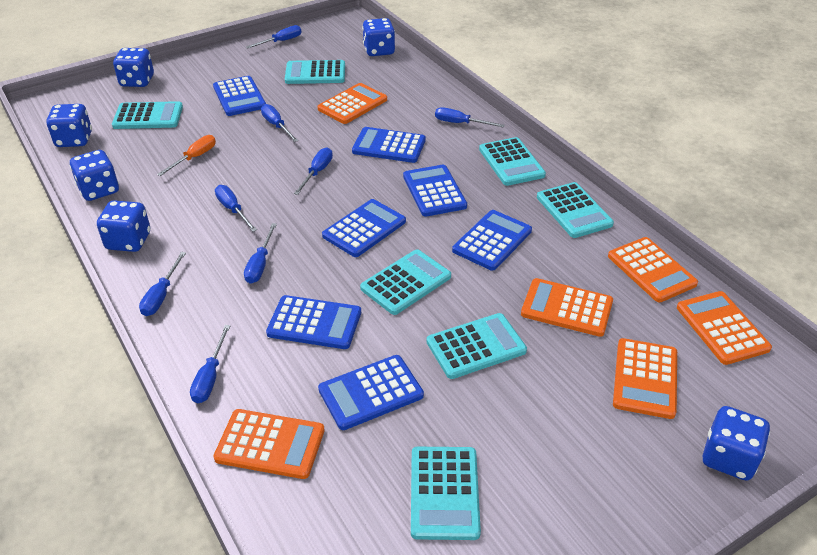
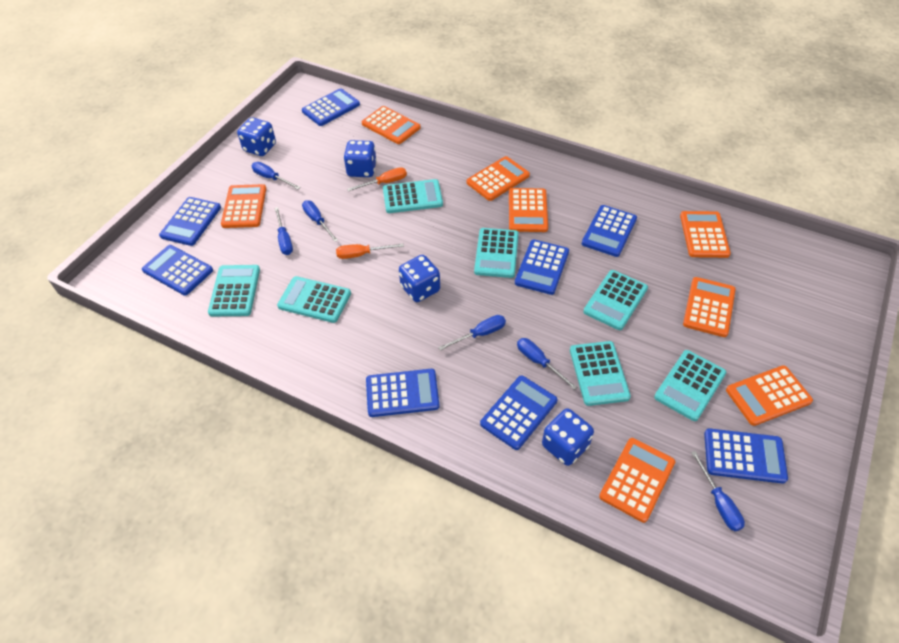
blue calculator: 7 -> 8
blue dice: 6 -> 4
blue screwdriver: 8 -> 6
orange calculator: 6 -> 8
orange screwdriver: 1 -> 2

